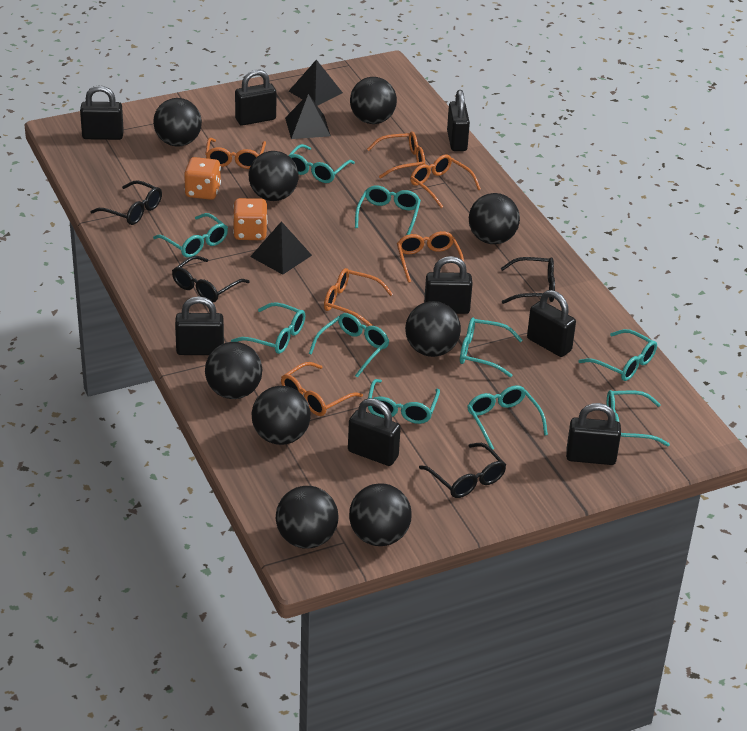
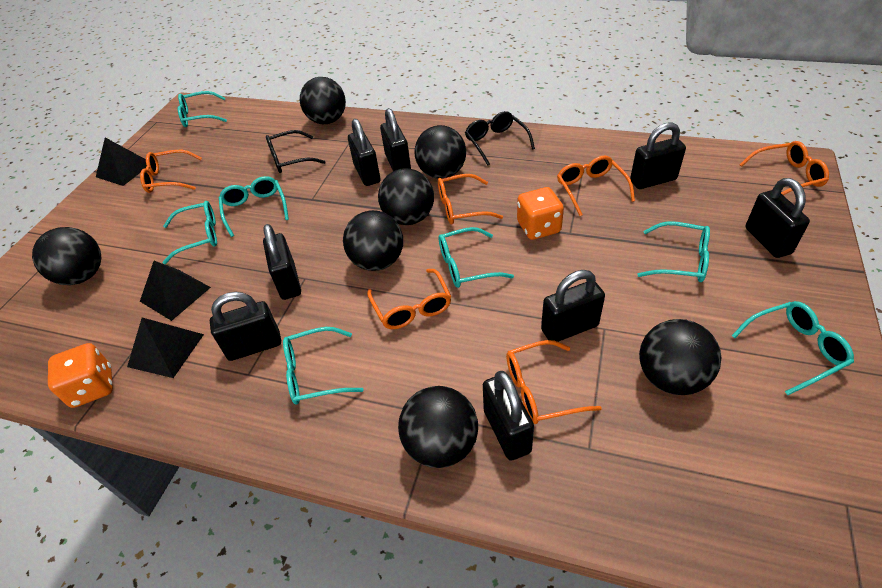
black ball: 9 -> 7
black glasses: 4 -> 2
turquoise glasses: 10 -> 7

